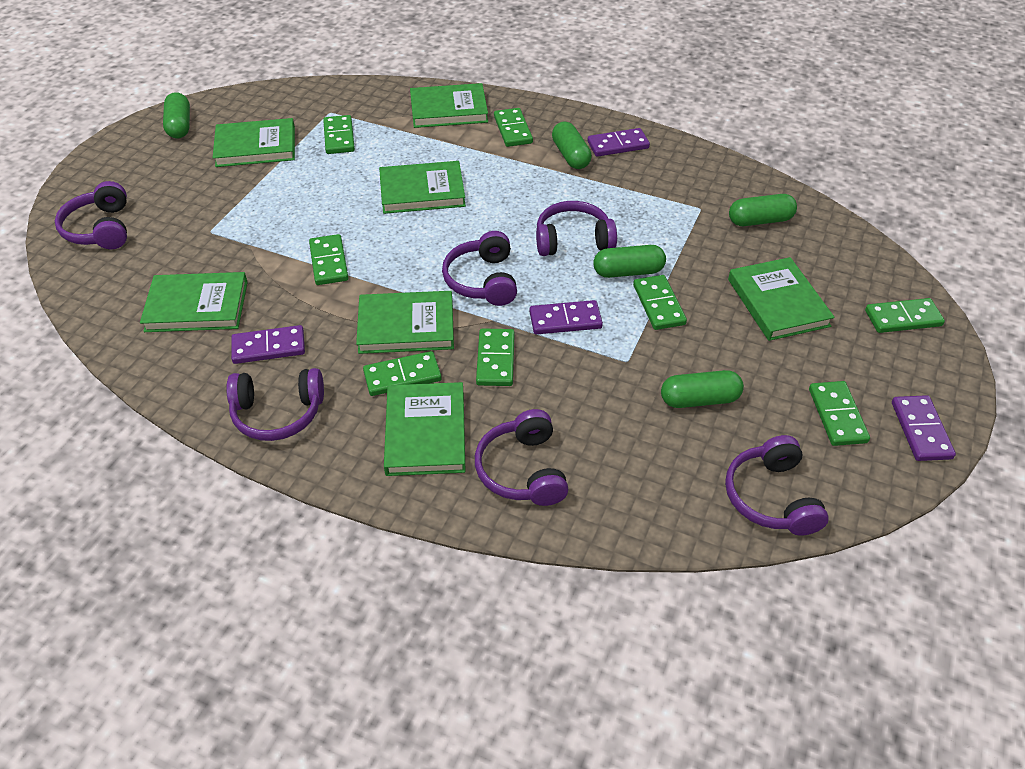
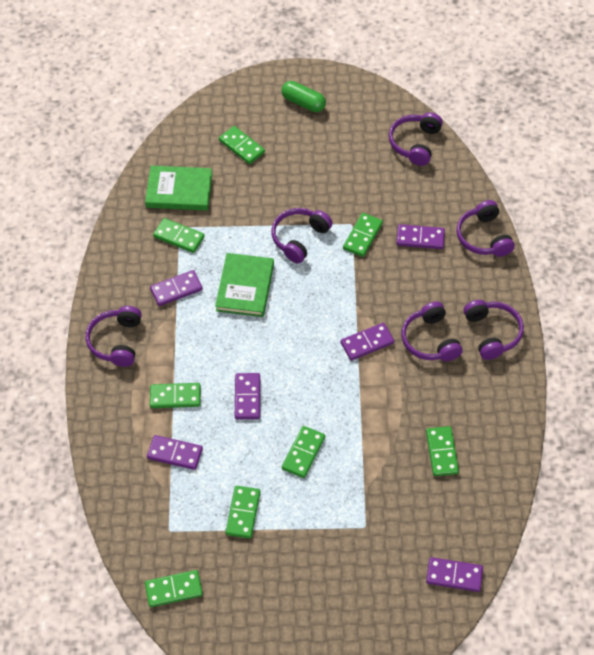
green book: 7 -> 2
green capsule: 5 -> 1
purple domino: 4 -> 6

